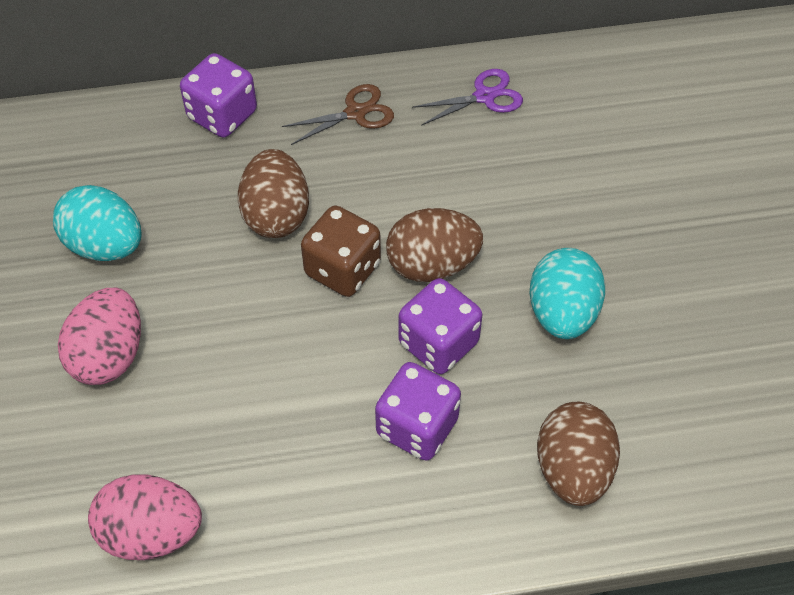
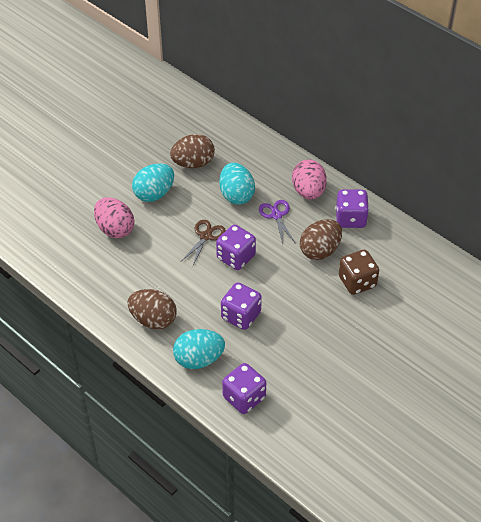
purple dice: 3 -> 4
turquoise egg: 2 -> 3

